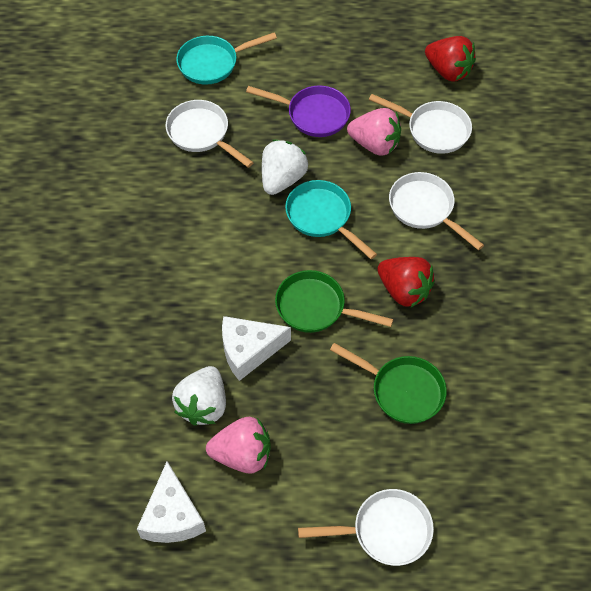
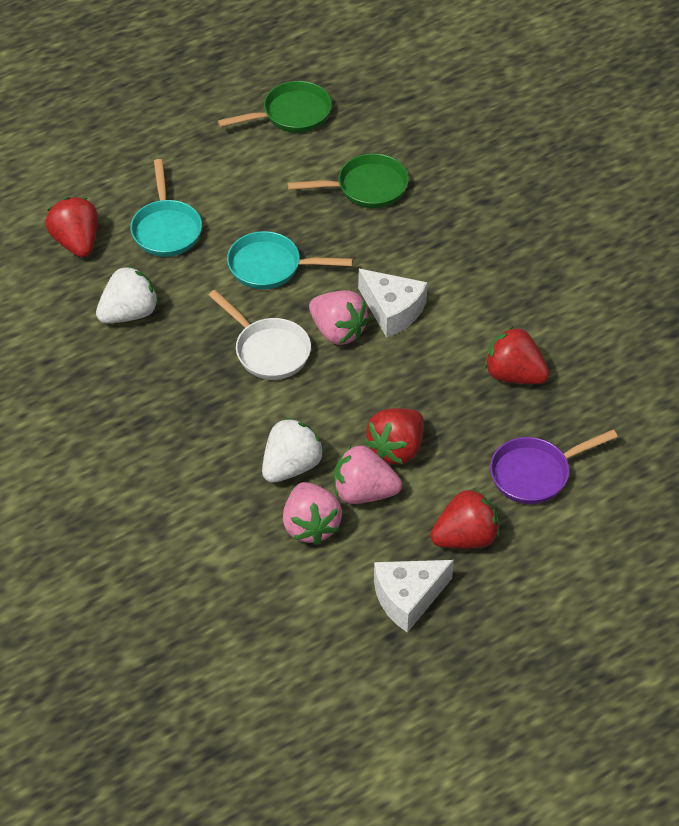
pink strawberry: 2 -> 3
red strawberry: 2 -> 4
white pan: 4 -> 1

